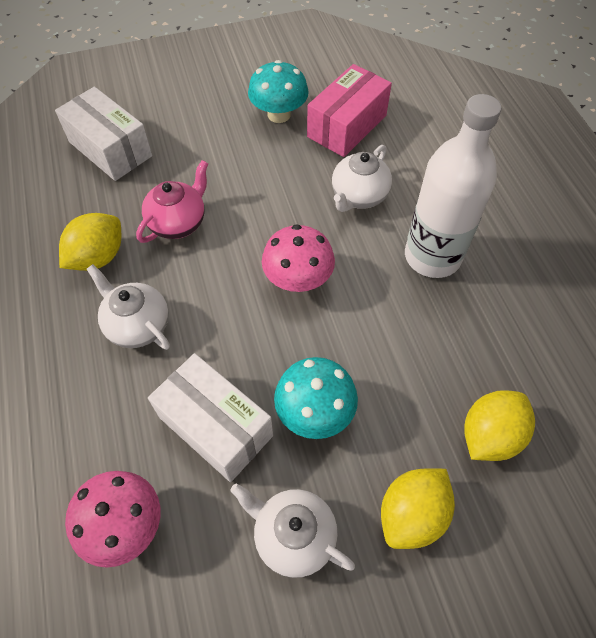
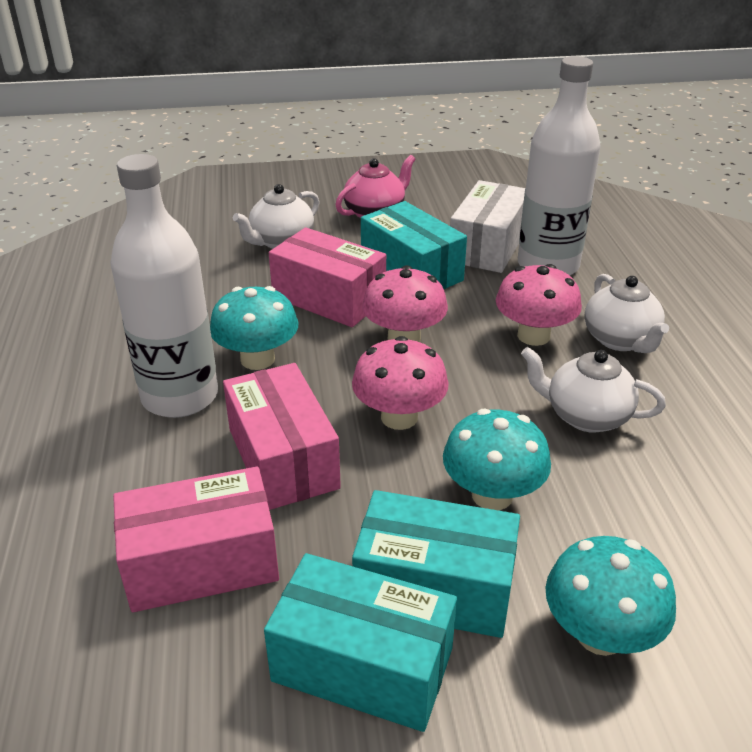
pink box: 1 -> 3
pink mushroom: 2 -> 3
turquoise box: 0 -> 3
turquoise mushroom: 2 -> 3
white bottle: 1 -> 2
white box: 2 -> 1
yellow lemon: 3 -> 0

